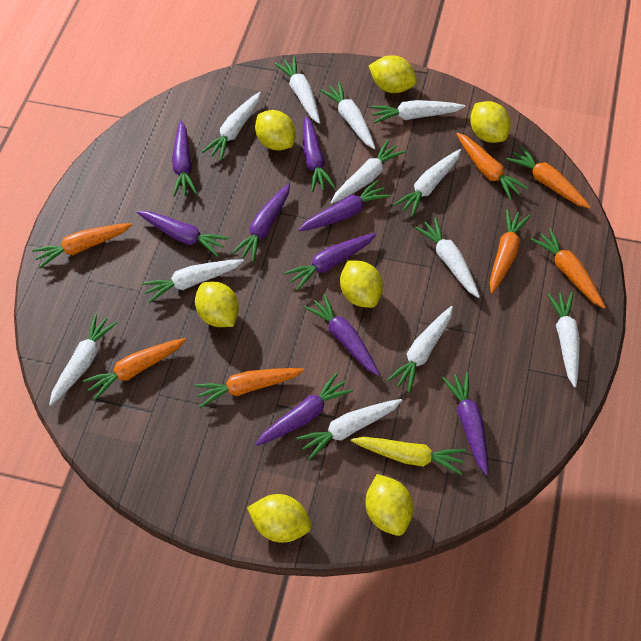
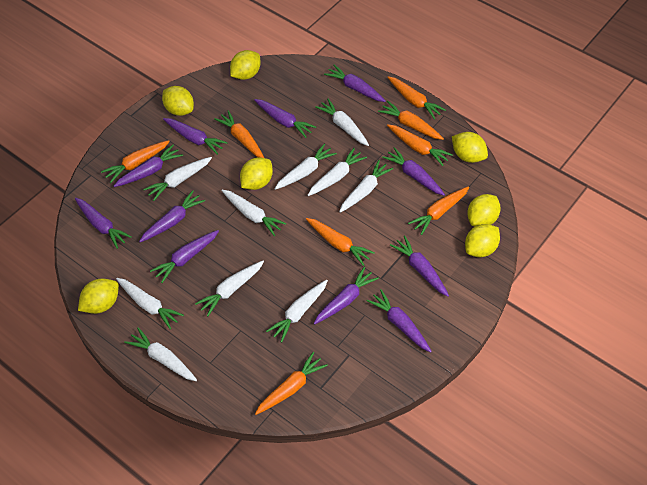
orange carrot: 7 -> 8
purple carrot: 9 -> 11
white carrot: 12 -> 10
yellow carrot: 1 -> 0

